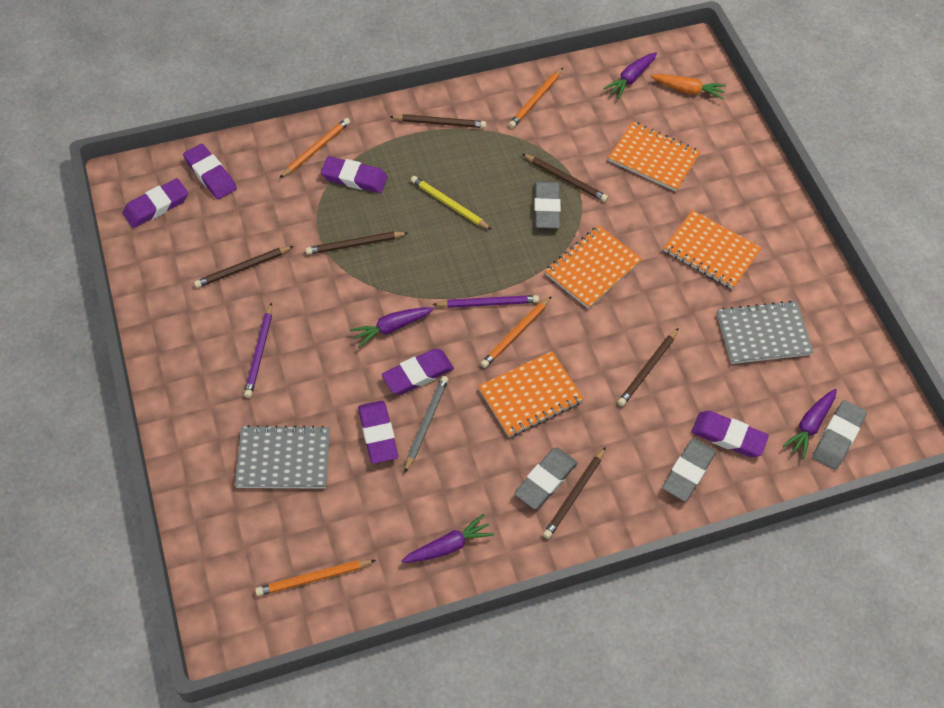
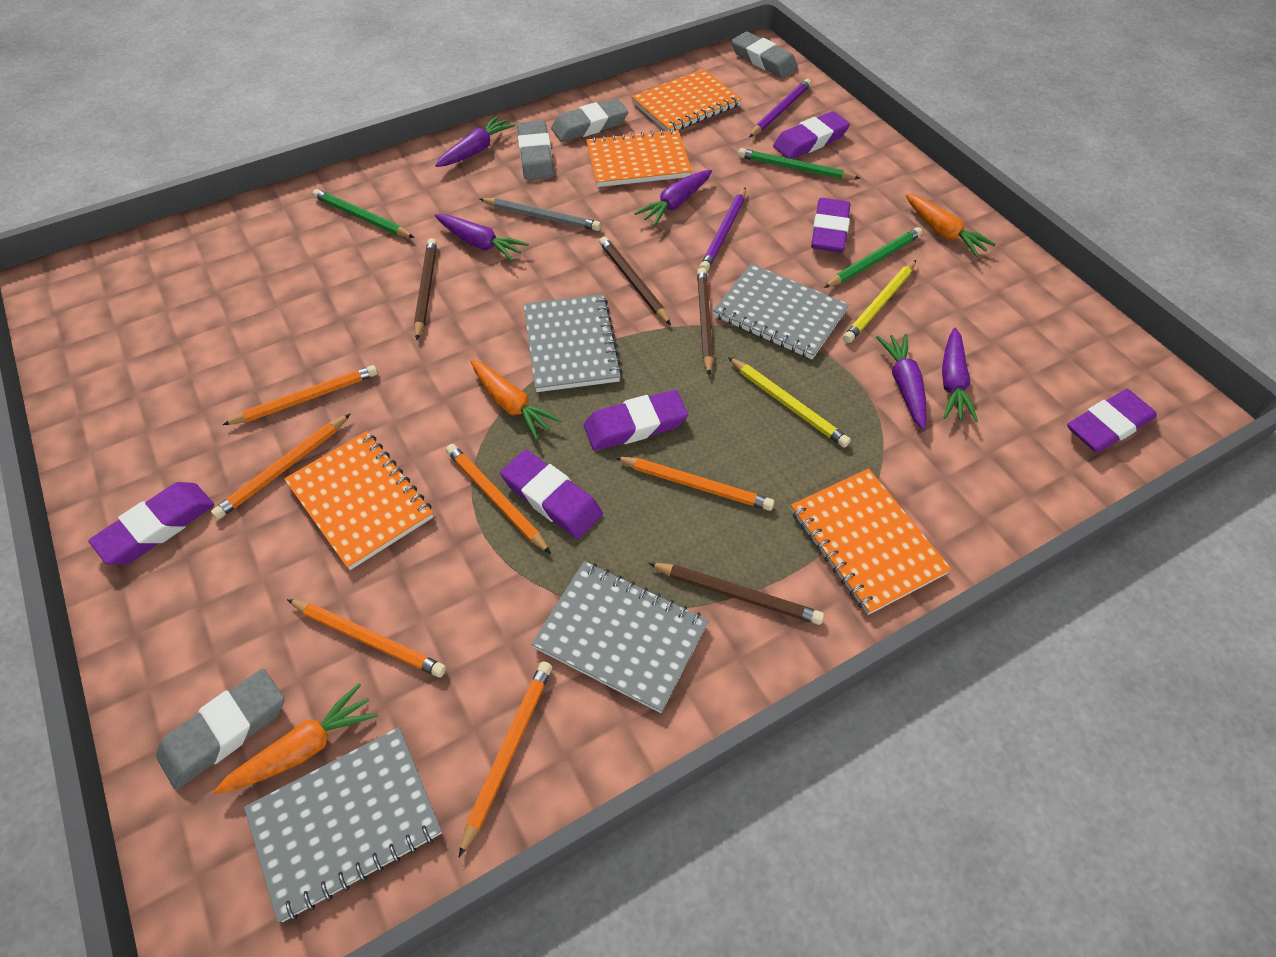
brown pencil: 6 -> 4
green pencil: 0 -> 3
grey notebook: 2 -> 4
orange carrot: 1 -> 3
orange pencil: 4 -> 6
purple carrot: 4 -> 5
yellow pencil: 1 -> 2

